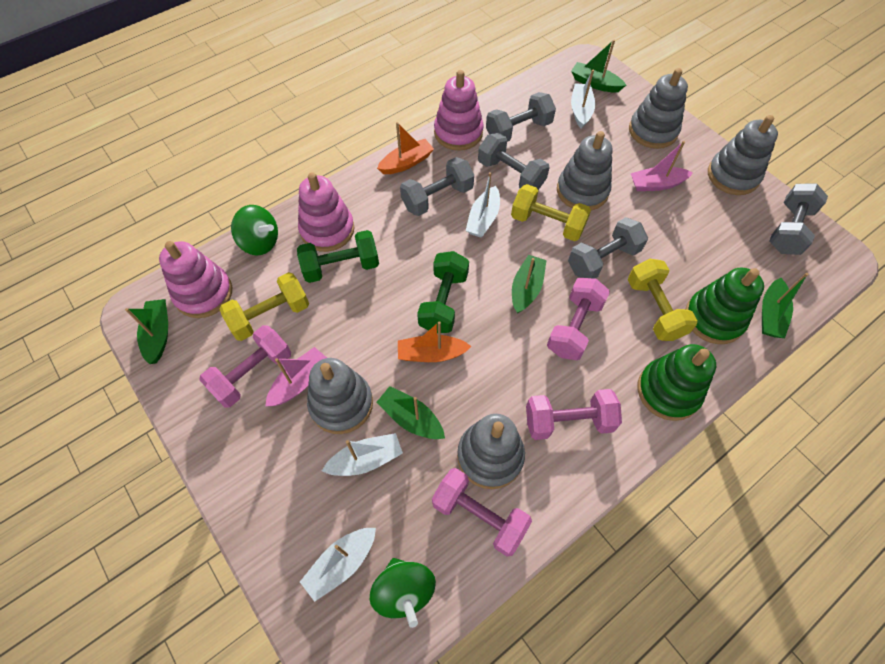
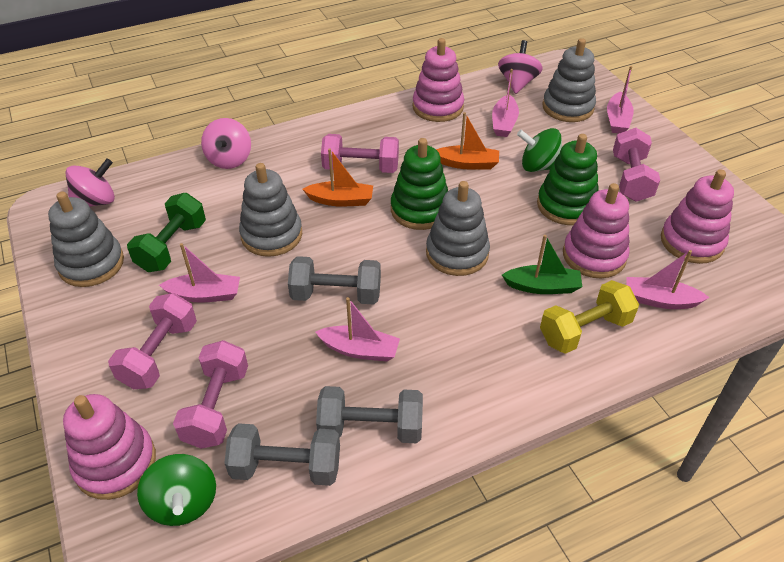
green boat: 5 -> 1
green dumbbell: 2 -> 1
grey dumbbell: 5 -> 3
grey stacking toy: 5 -> 4
pink boat: 2 -> 5
pink spinning top: 0 -> 3
pink stacking toy: 3 -> 4
white boat: 4 -> 0
yellow dumbbell: 3 -> 1

